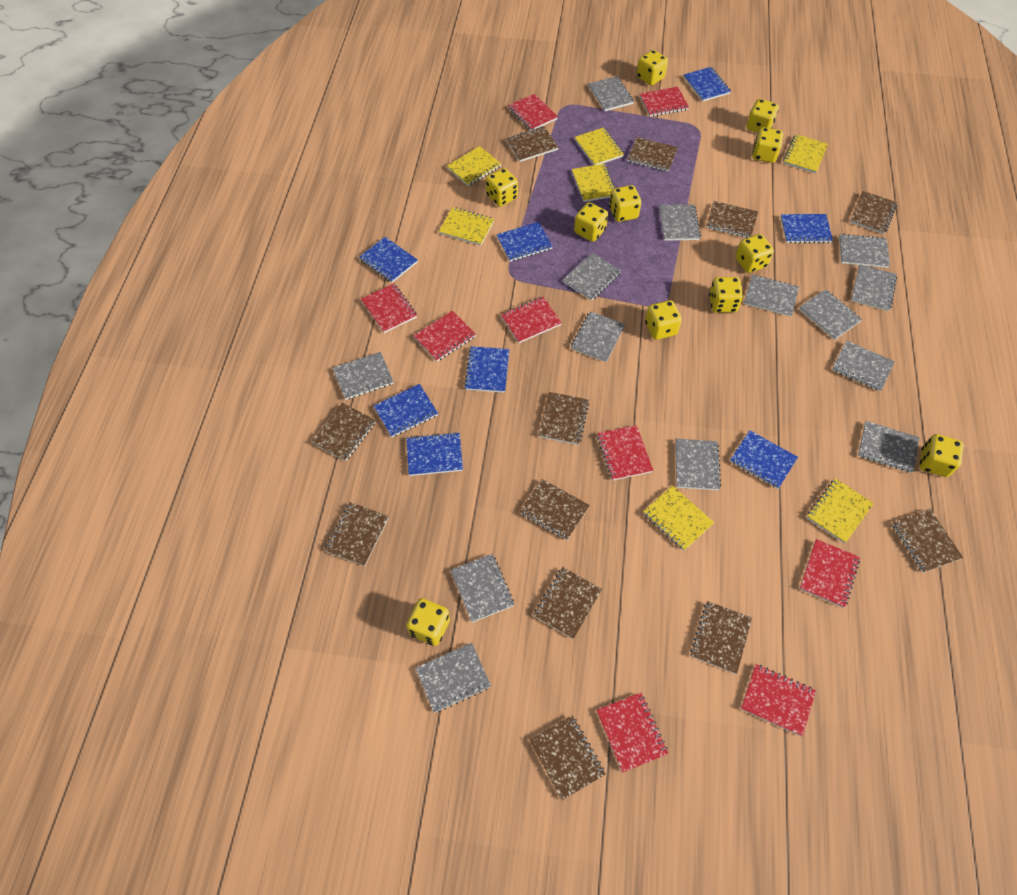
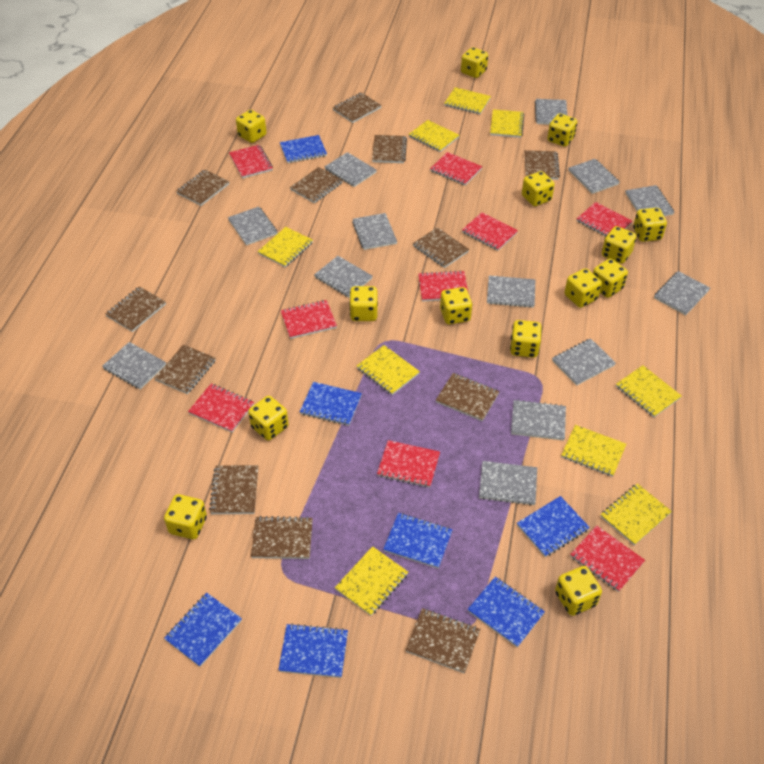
blue notebook: 8 -> 7
grey notebook: 14 -> 13
yellow dice: 11 -> 14
yellow notebook: 7 -> 9

